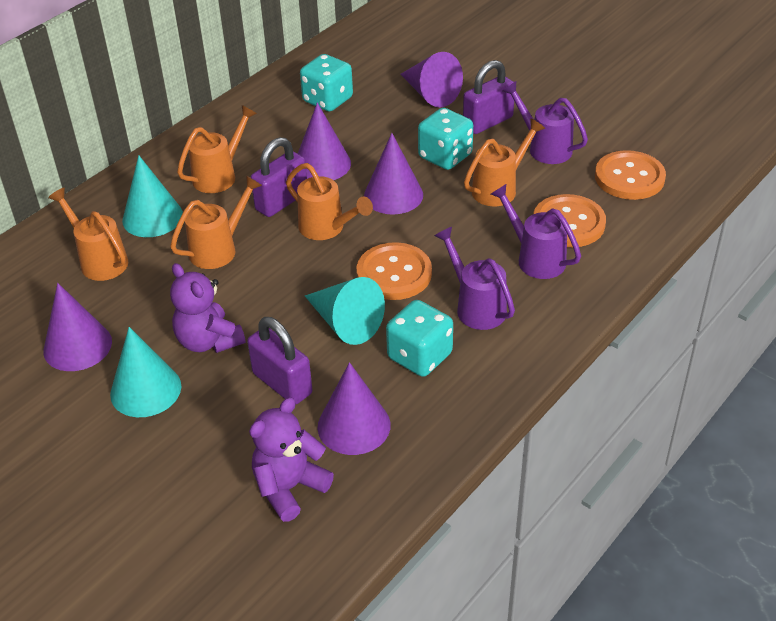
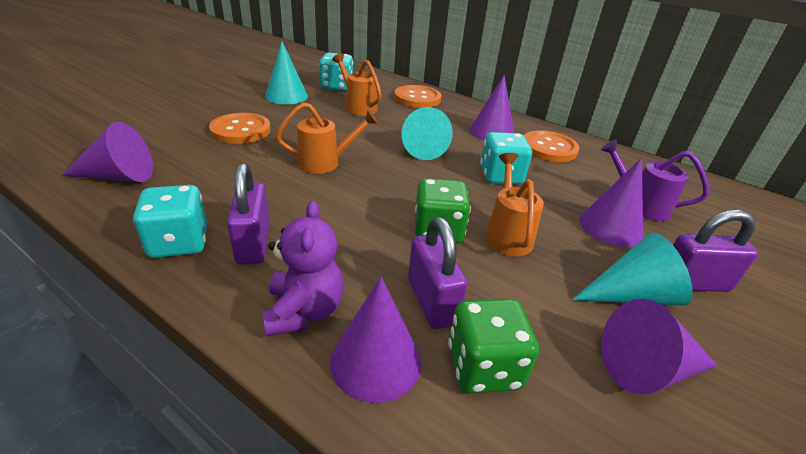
green dice: 0 -> 2
orange watering can: 5 -> 3
purple teddy bear: 2 -> 1
purple watering can: 3 -> 1

